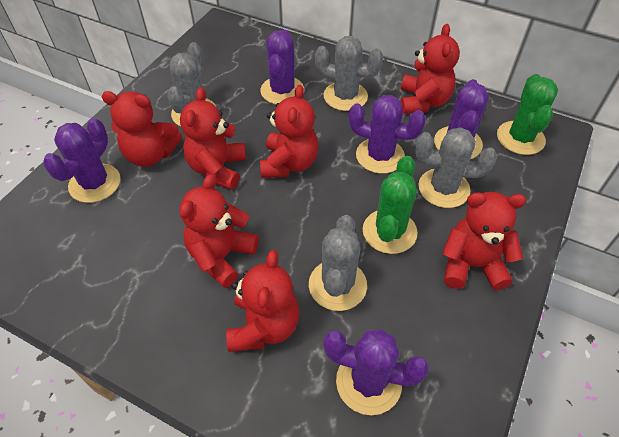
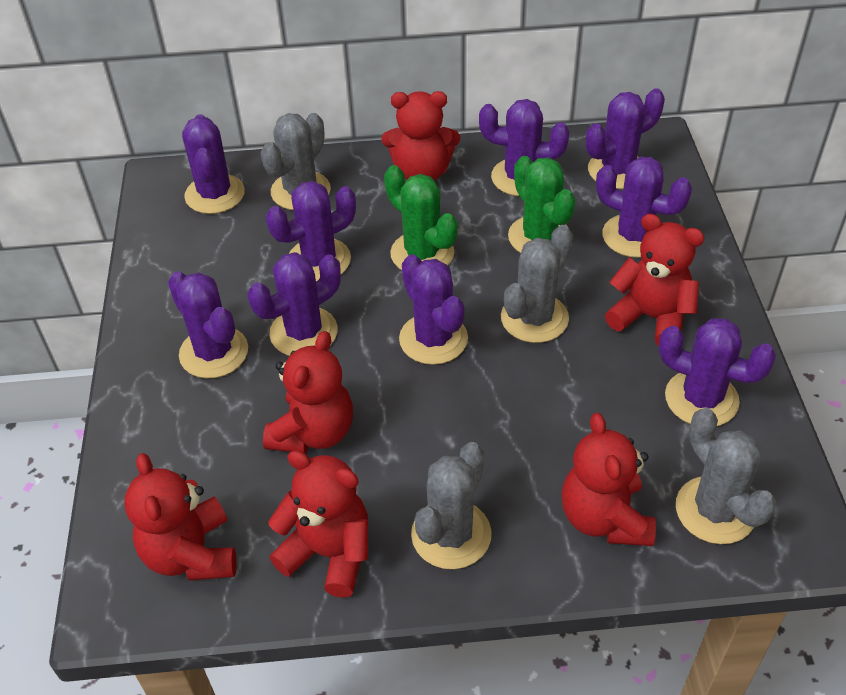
purple cactus: 5 -> 9
red teddy bear: 7 -> 6

